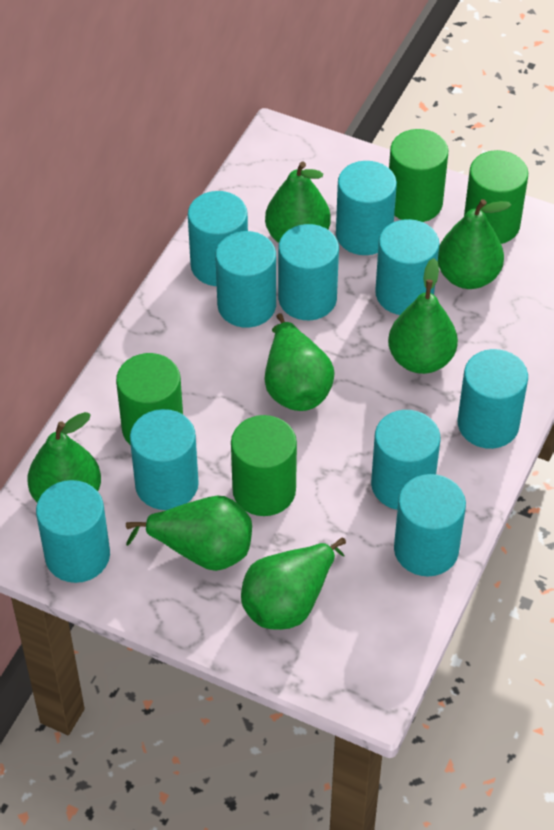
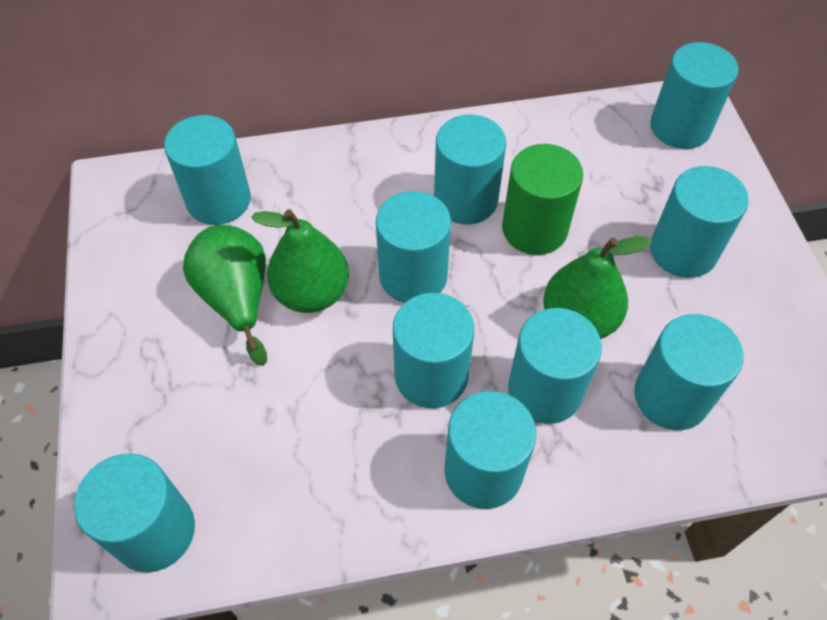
green cylinder: 4 -> 1
green pear: 7 -> 3

